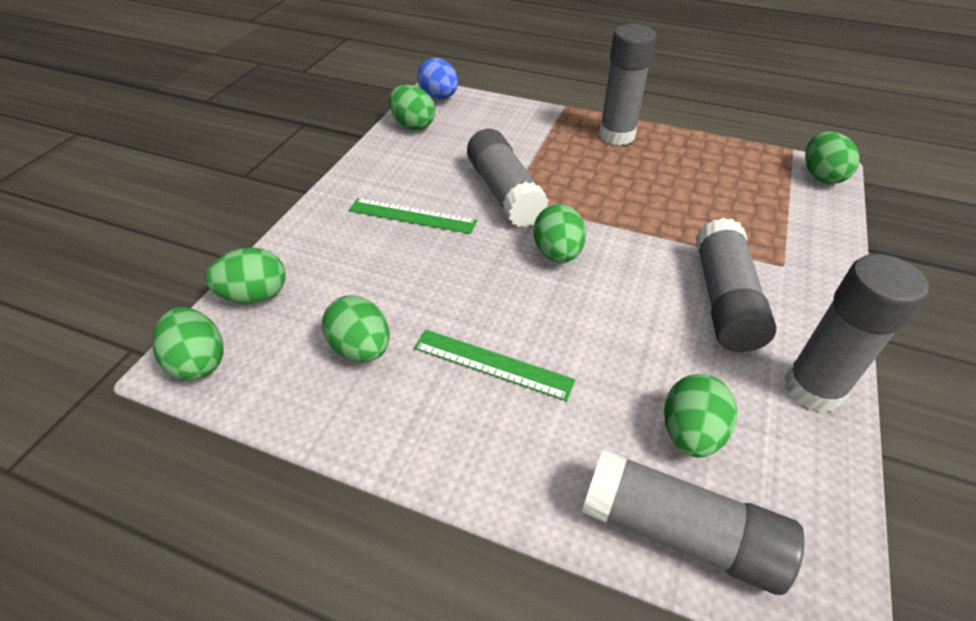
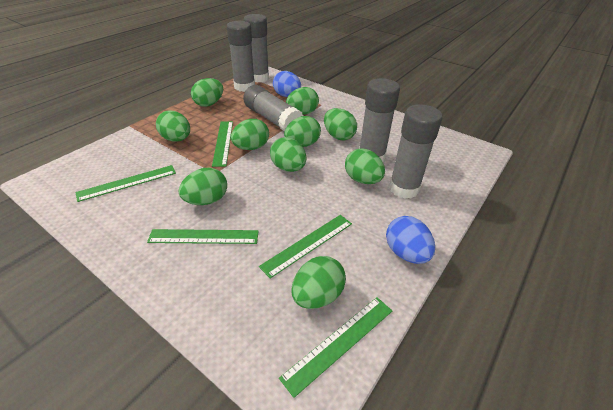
blue egg: 1 -> 2
green egg: 7 -> 10
green ruler: 2 -> 5

